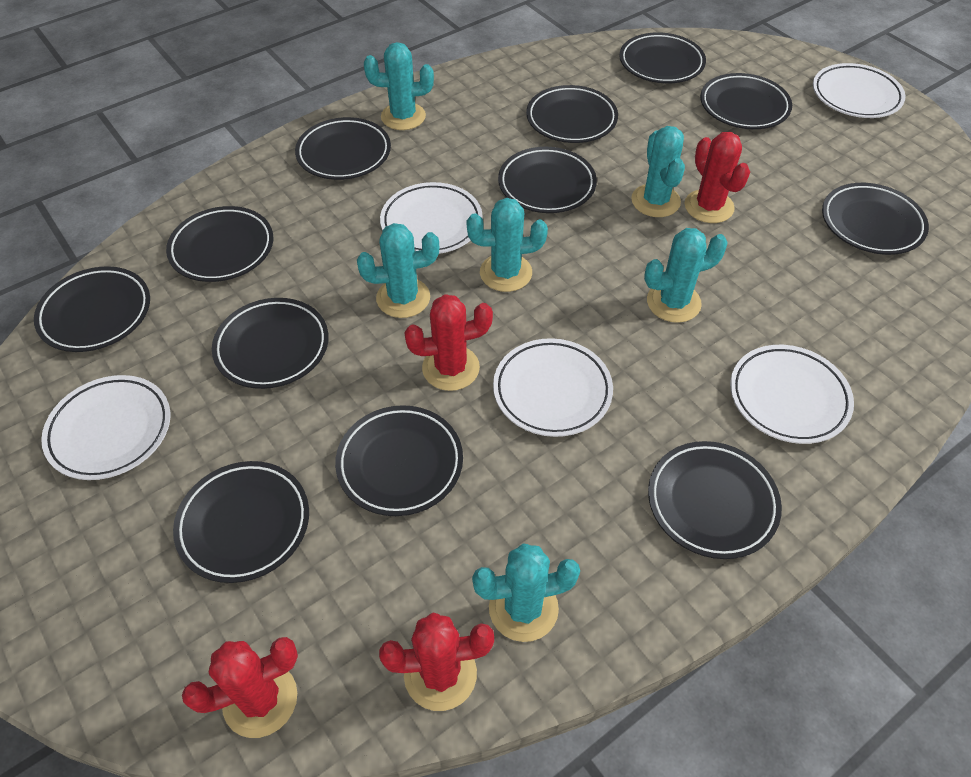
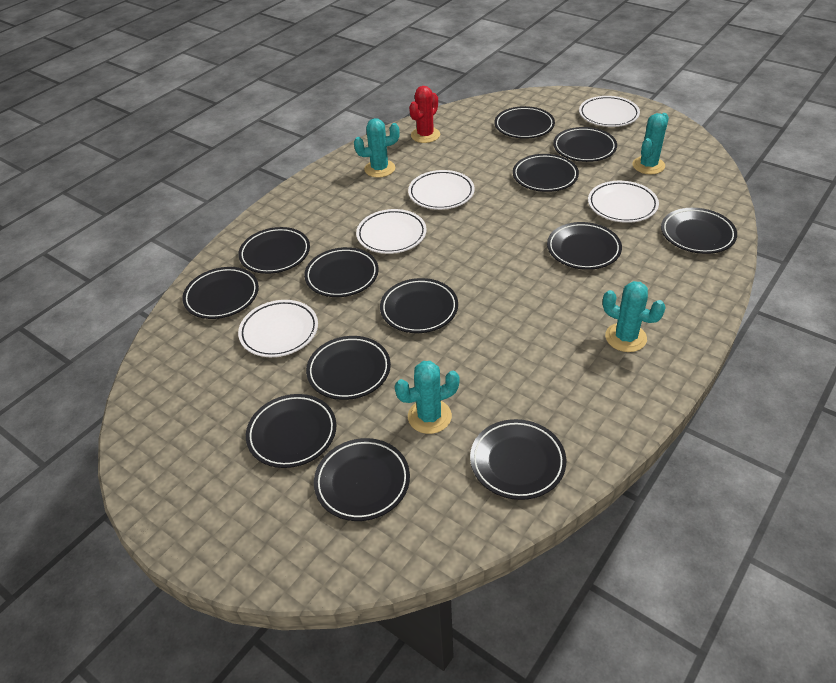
black plate: 12 -> 13
red cactus: 4 -> 1
turquoise cactus: 6 -> 4

